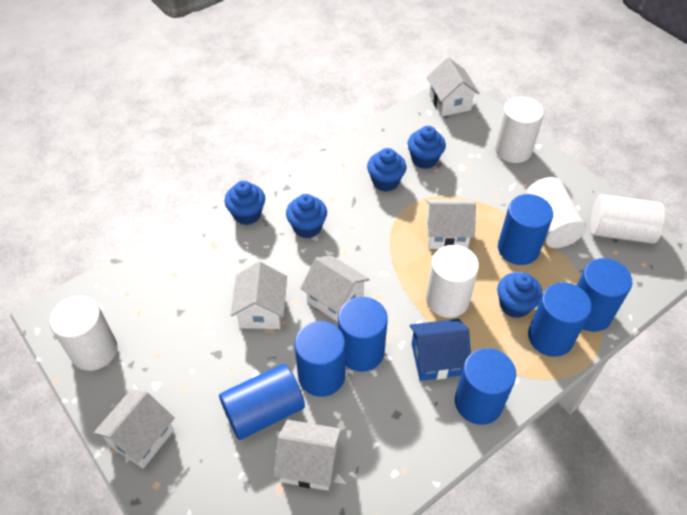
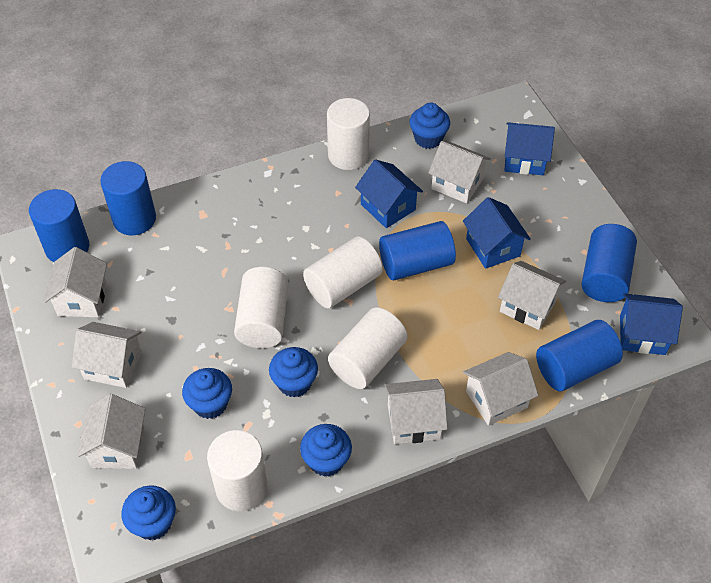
blue cylinder: 7 -> 5
blue house: 1 -> 4
white house: 6 -> 7

